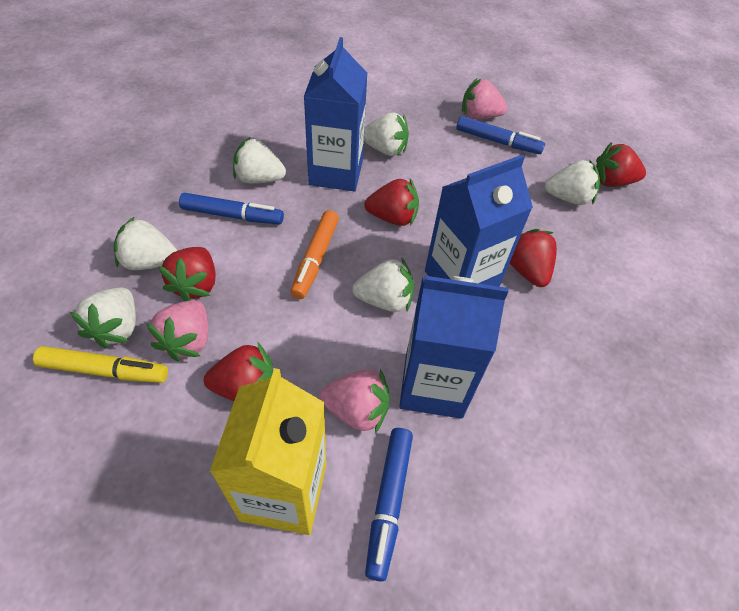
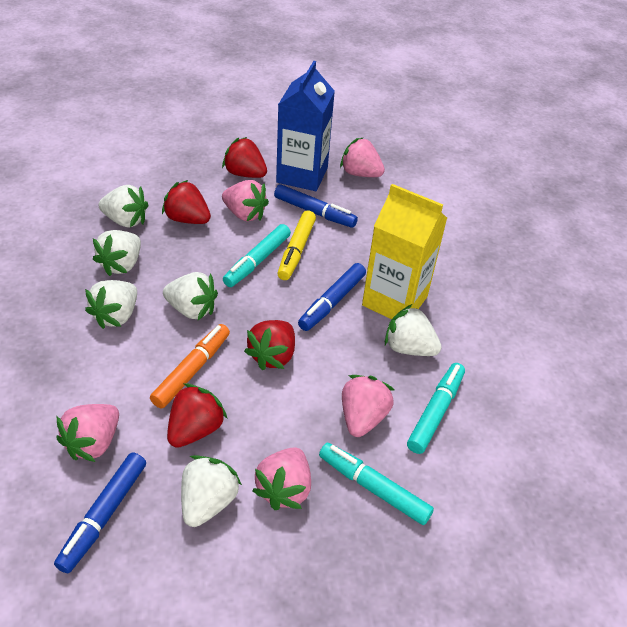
blue carton: 3 -> 1
pink strawberry: 3 -> 5
red strawberry: 5 -> 4
turquoise marker: 0 -> 3

